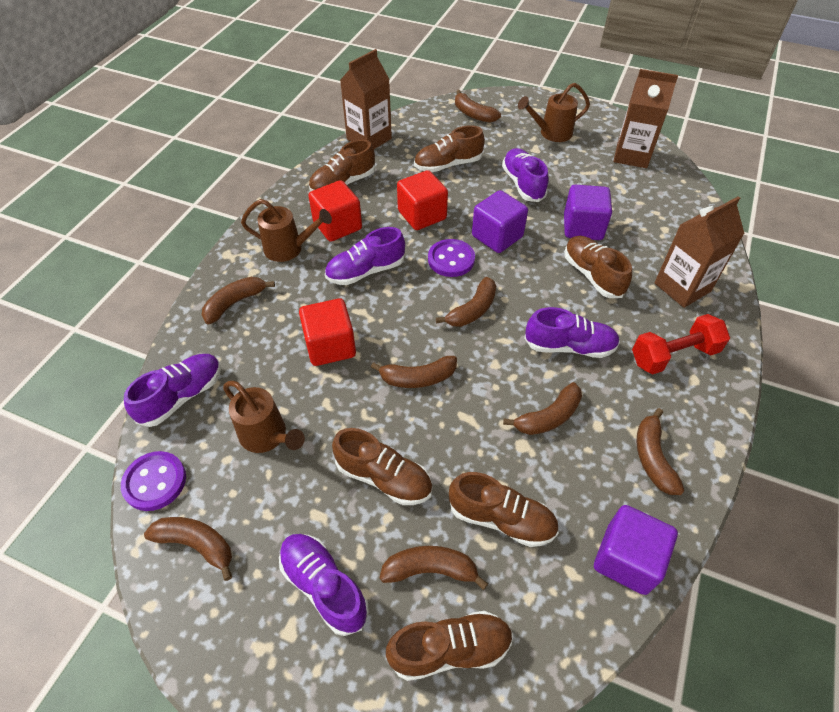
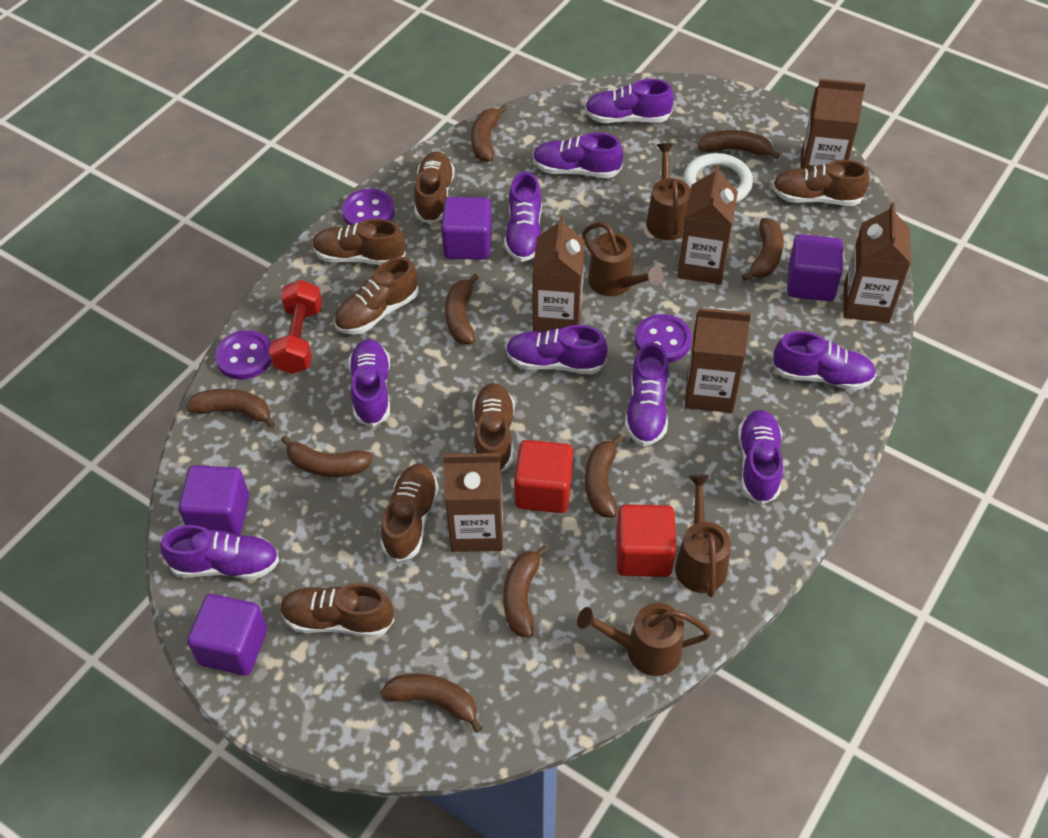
brown banana: 8 -> 9
brown carton: 3 -> 6
brown shoe: 6 -> 7
brown watering can: 3 -> 4
purple button: 2 -> 3
purple cube: 3 -> 4
purple shoe: 5 -> 9
red cube: 3 -> 2
white ring: 0 -> 1

